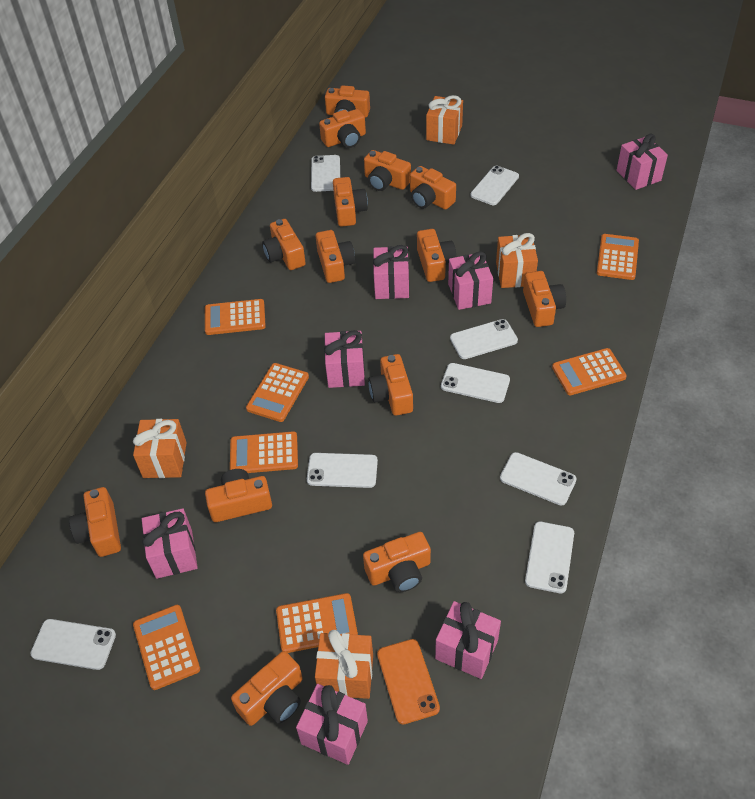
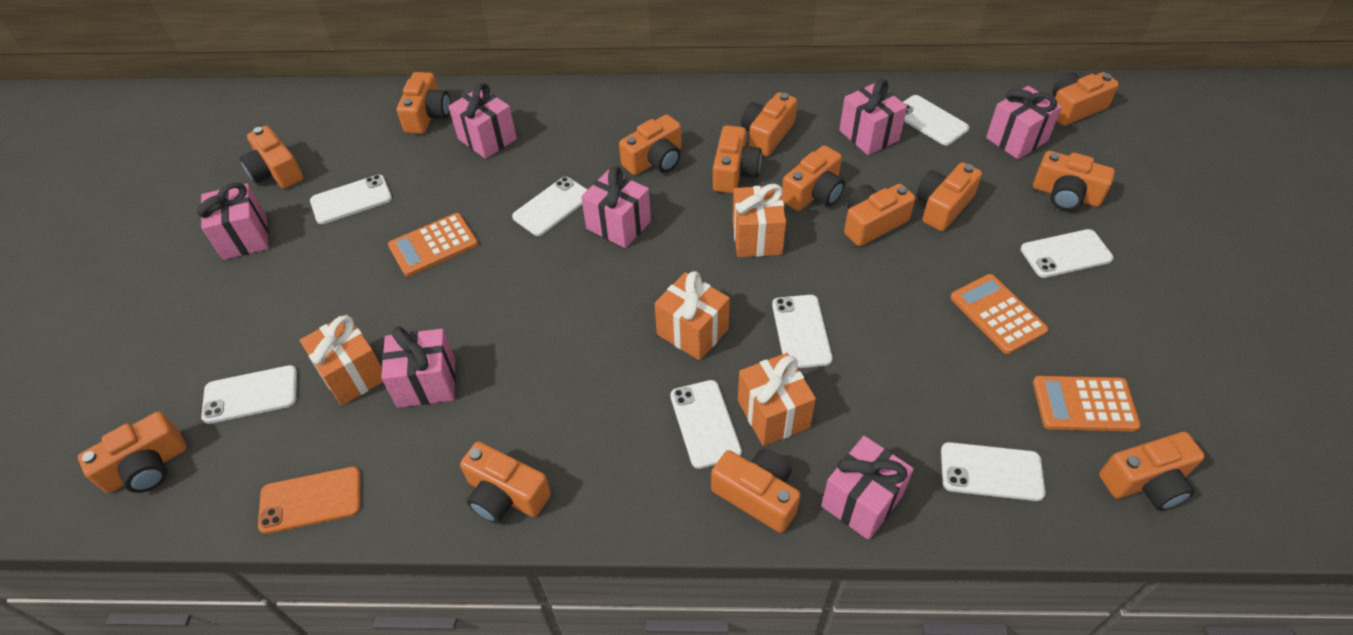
orange calculator: 7 -> 3

